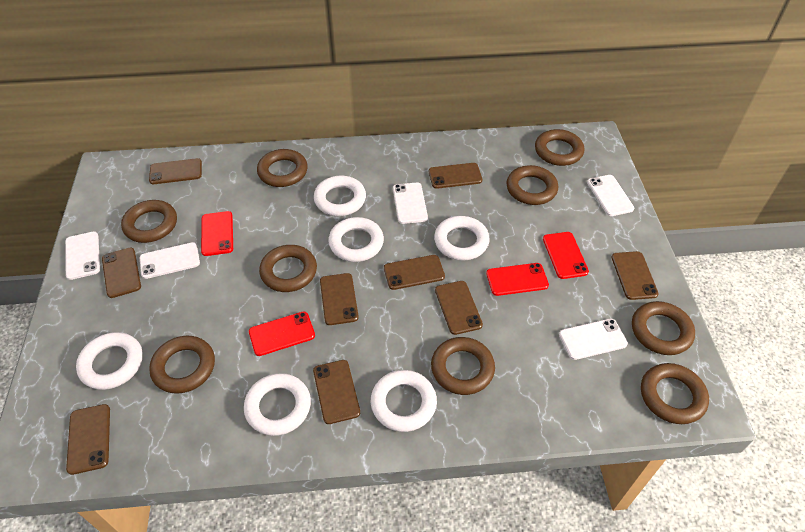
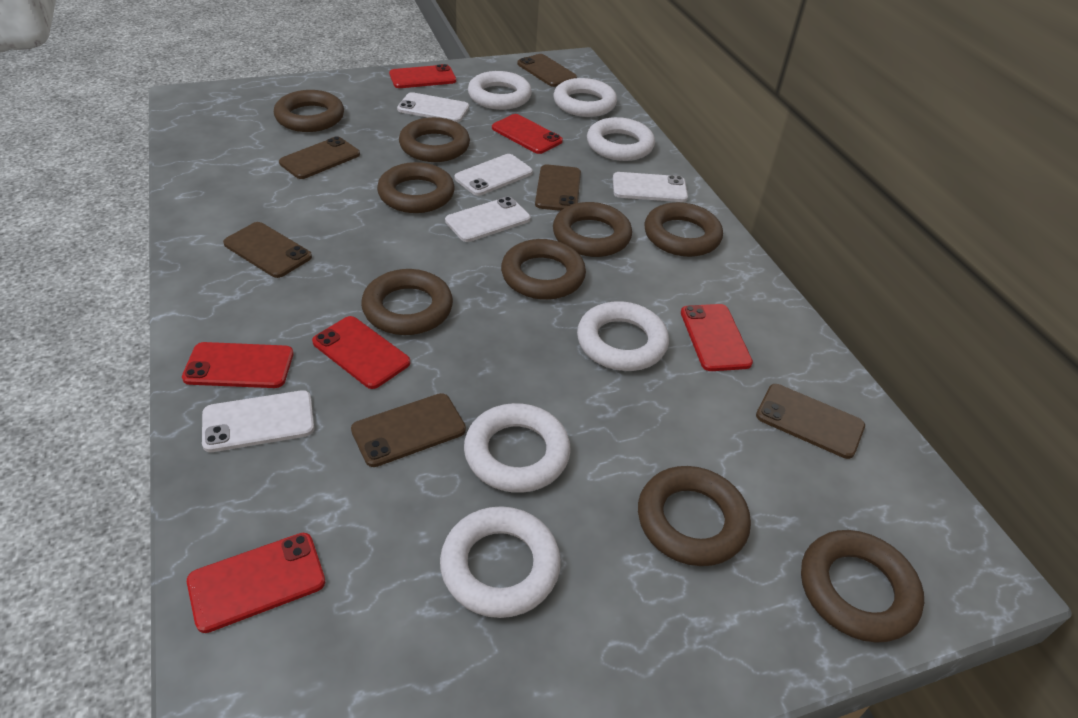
brown phone: 9 -> 6
red phone: 4 -> 6

